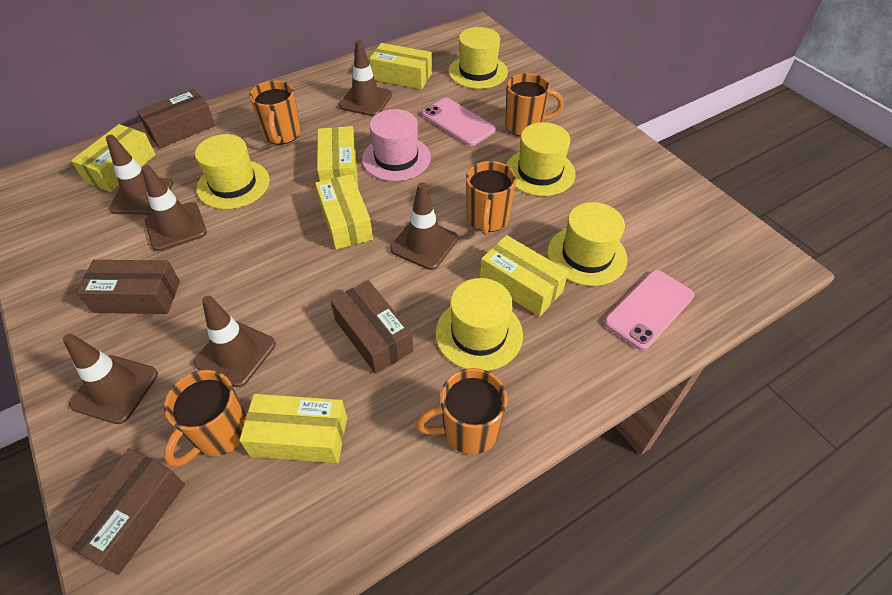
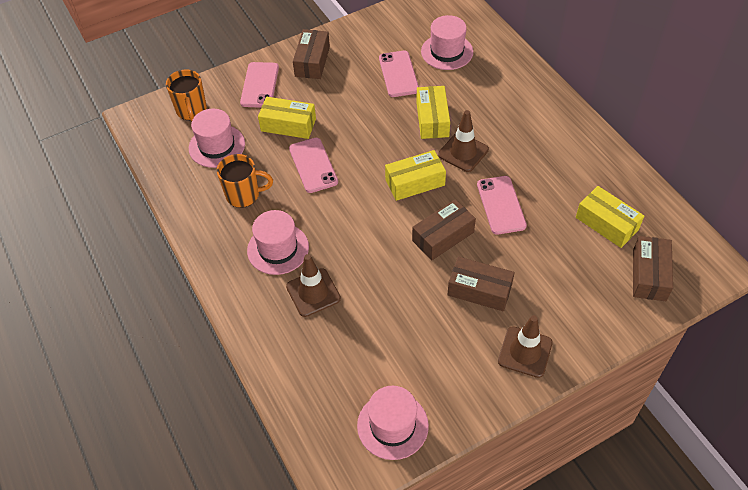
brown traffic cone: 6 -> 3
orange mug: 5 -> 2
pink hat: 1 -> 4
pink phone: 2 -> 4
yellow box: 6 -> 4
yellow hat: 5 -> 0

